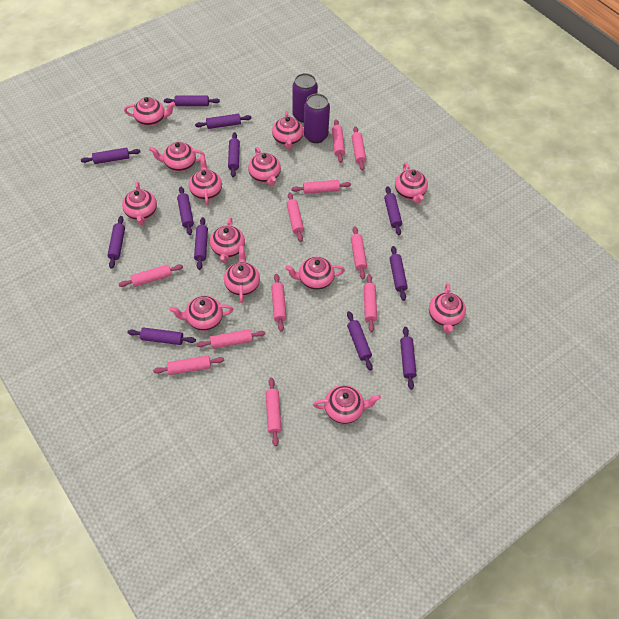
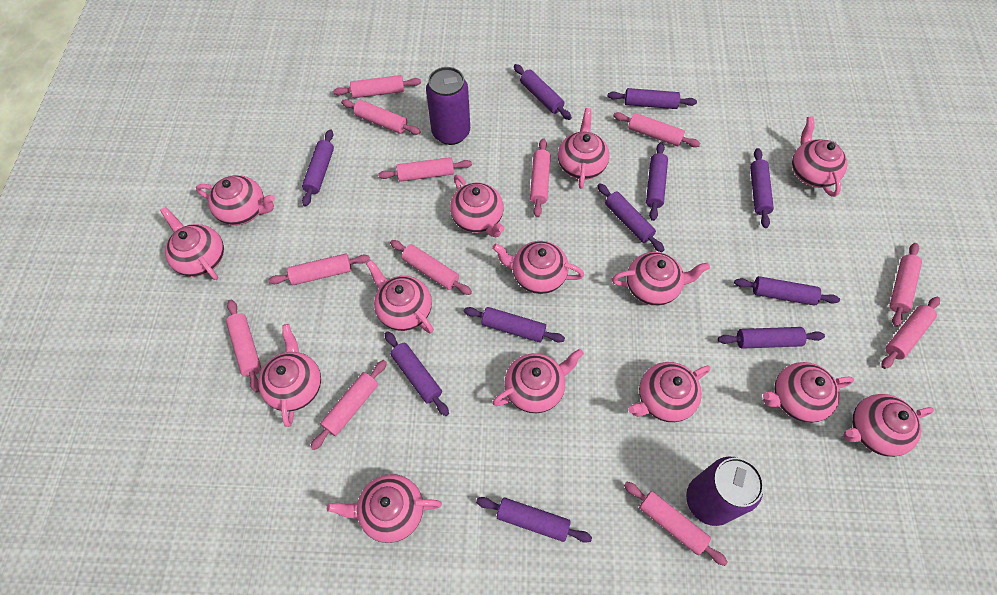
pink rolling pin: 11 -> 12
pink teapot: 13 -> 14
purple rolling pin: 12 -> 11

